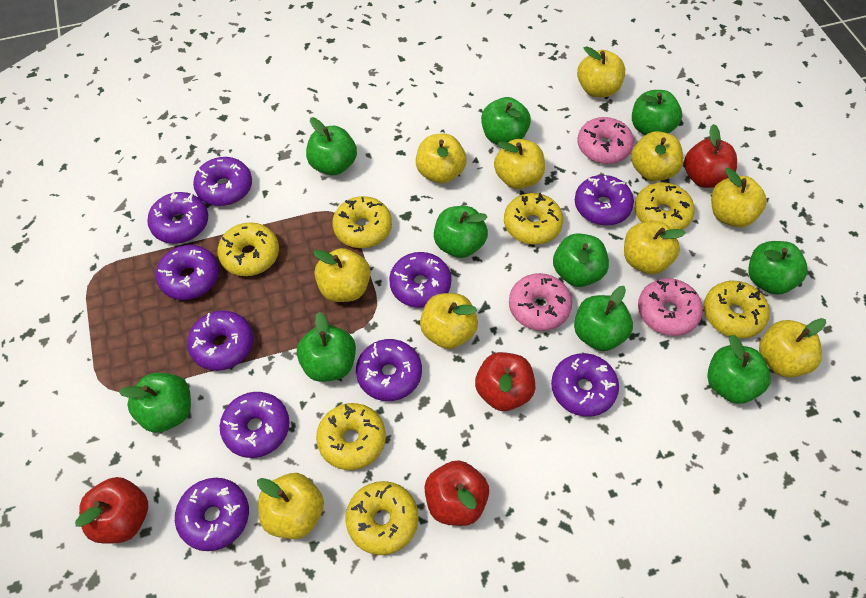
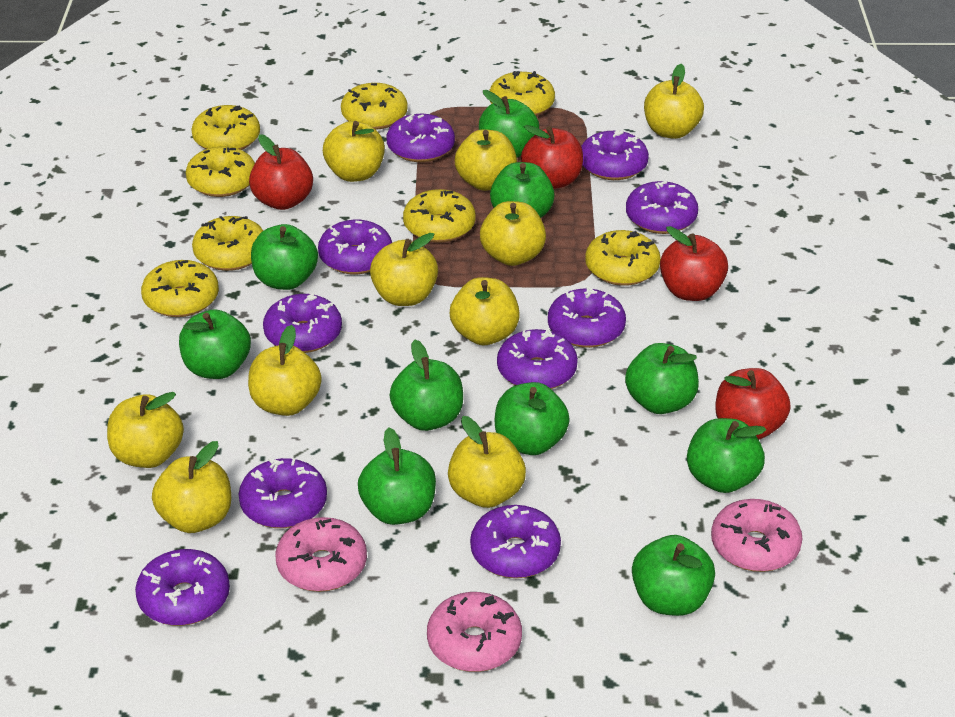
yellow donut: 7 -> 8

